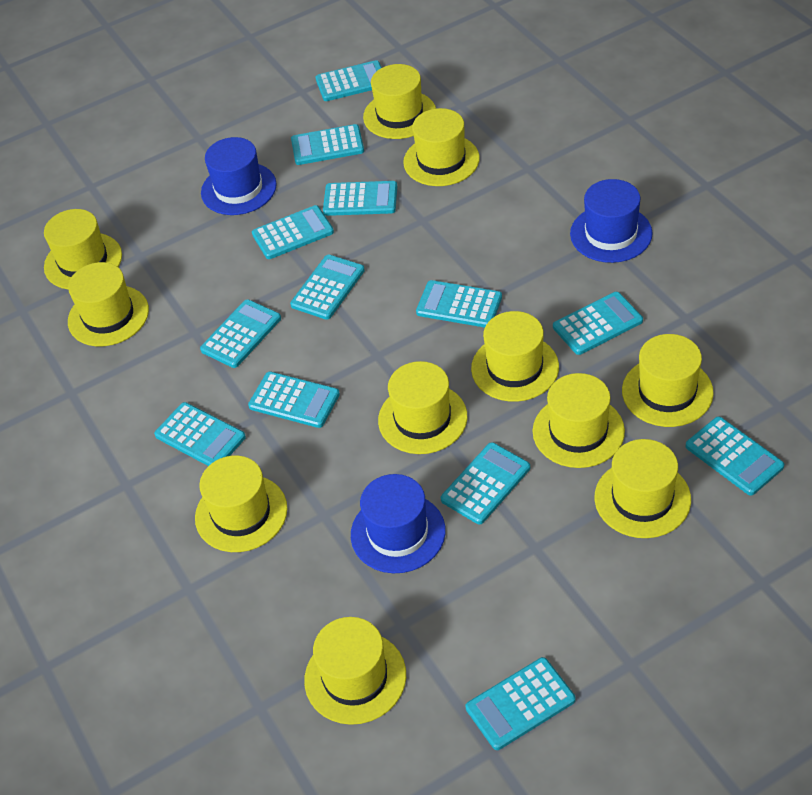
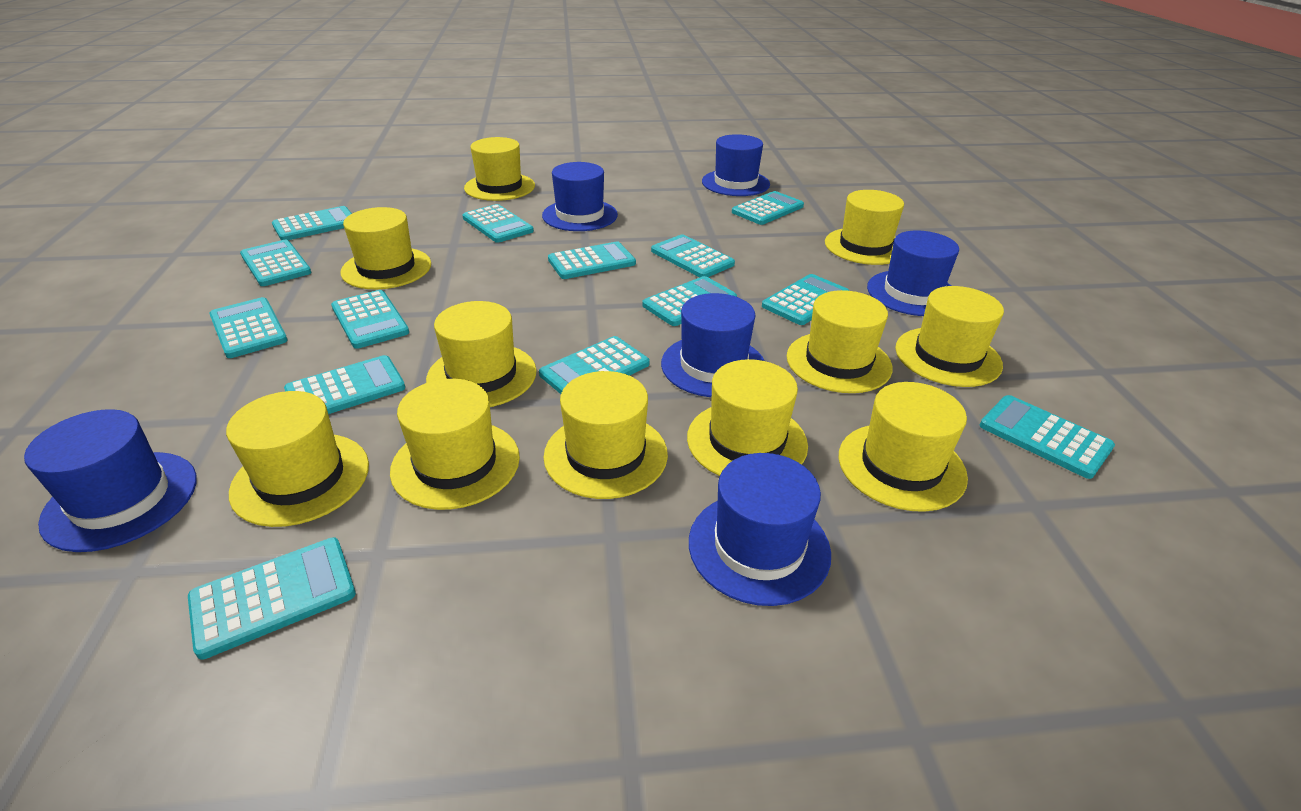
blue hat: 3 -> 6
turquoise calculator: 13 -> 14

